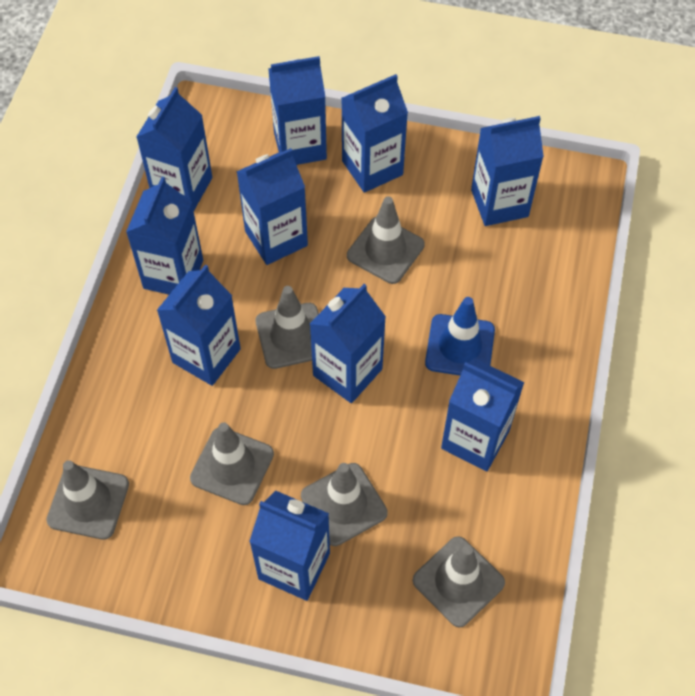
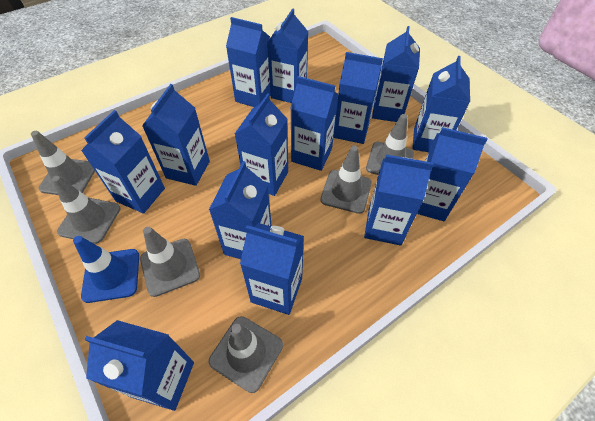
blue carton: 10 -> 14

